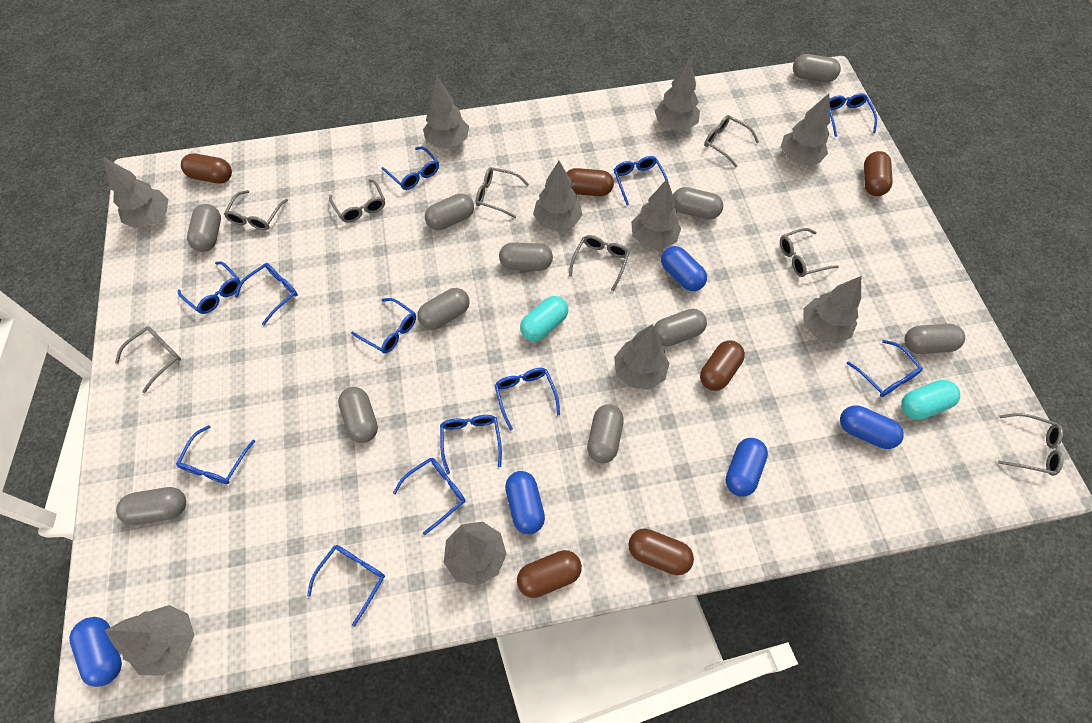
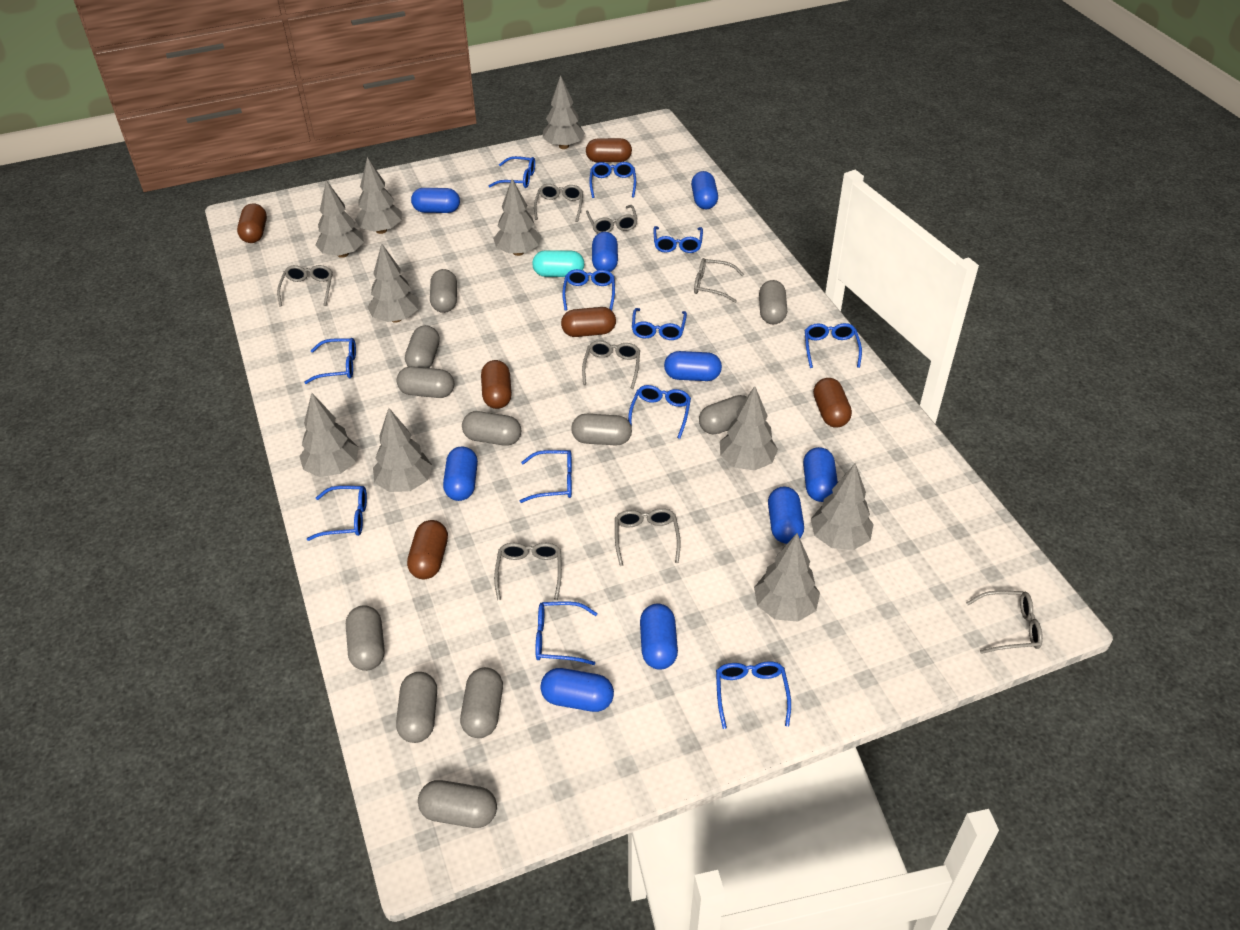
blue capsule: 5 -> 9
turquoise capsule: 2 -> 1

